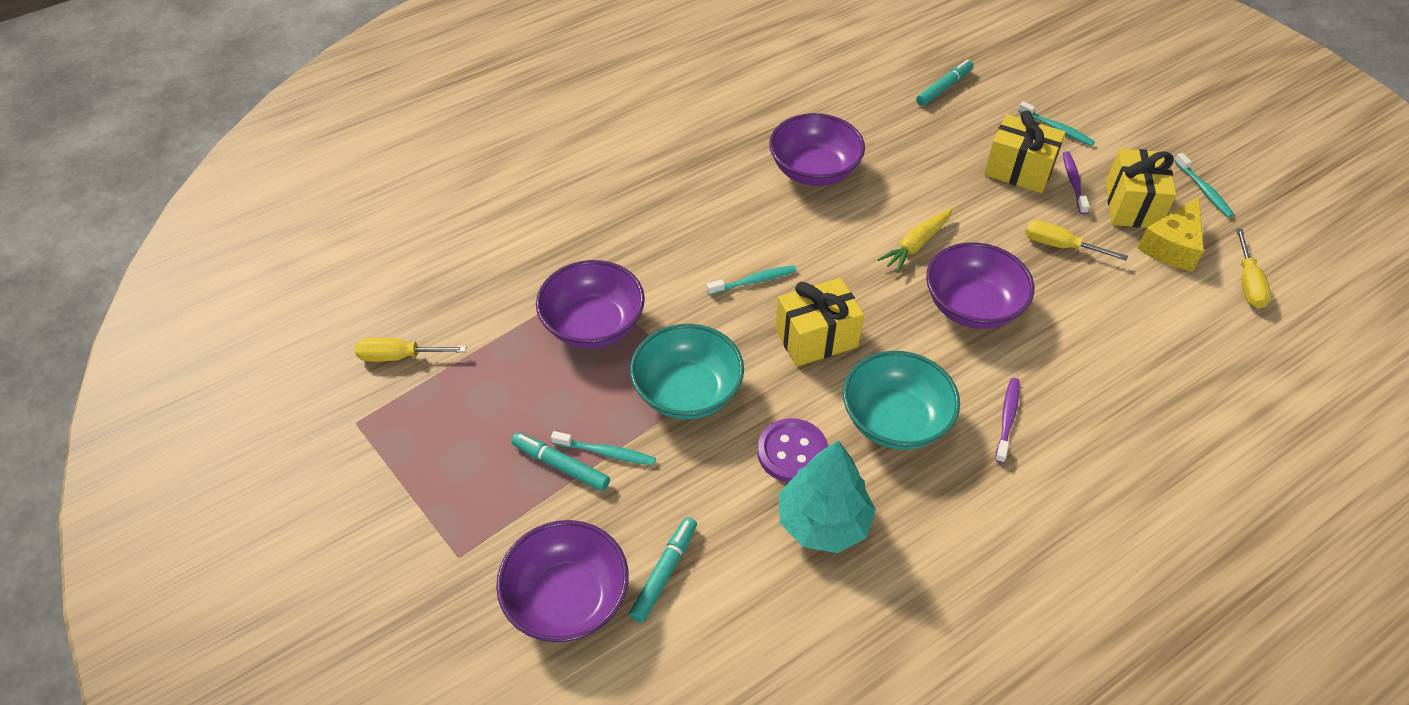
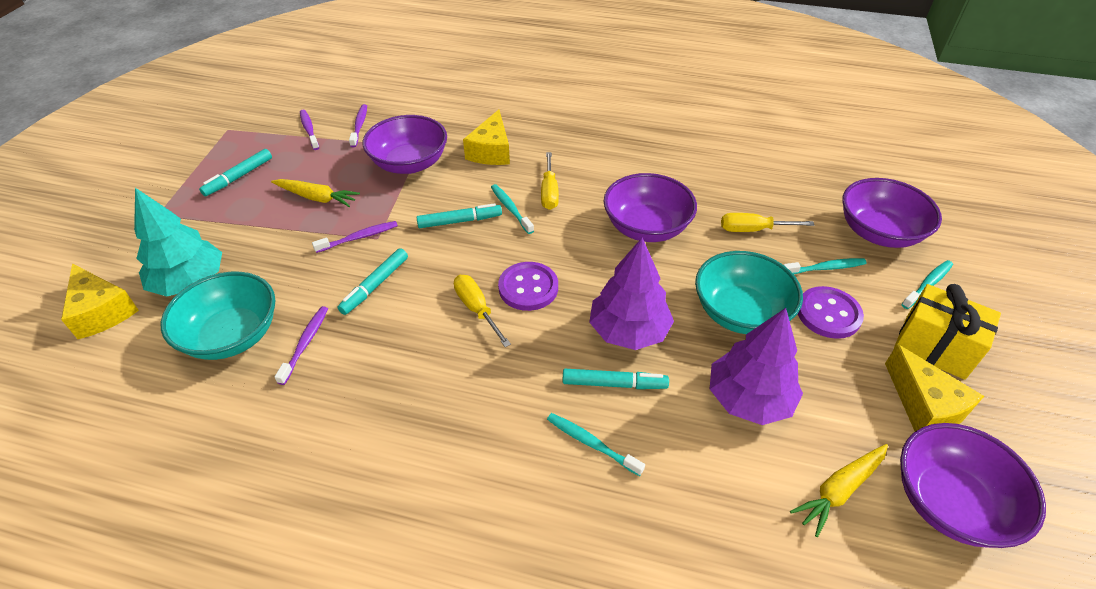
purple button: 1 -> 2
purple toothbrush: 2 -> 4
purple tree: 0 -> 2
turquoise marker: 3 -> 4
yellow carrot: 1 -> 2
yellow cheese: 1 -> 3
yellow gift: 3 -> 1

